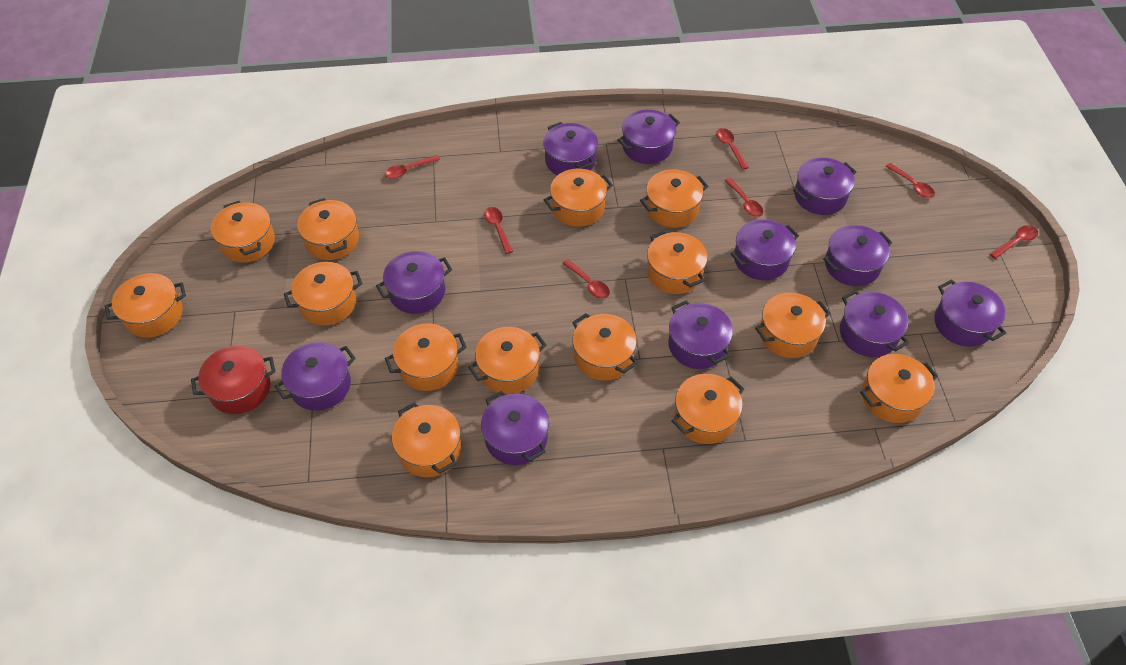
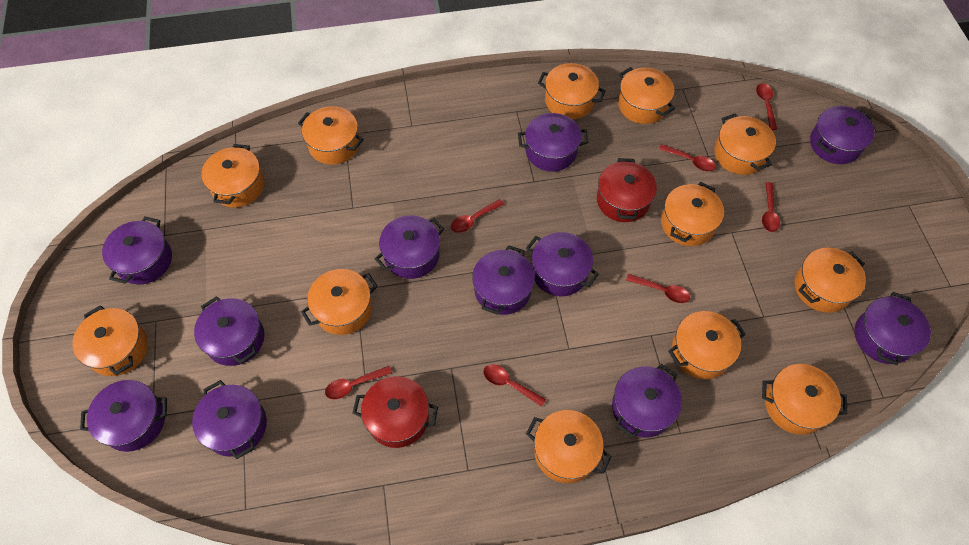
orange pot: 14 -> 12
red pot: 1 -> 2

